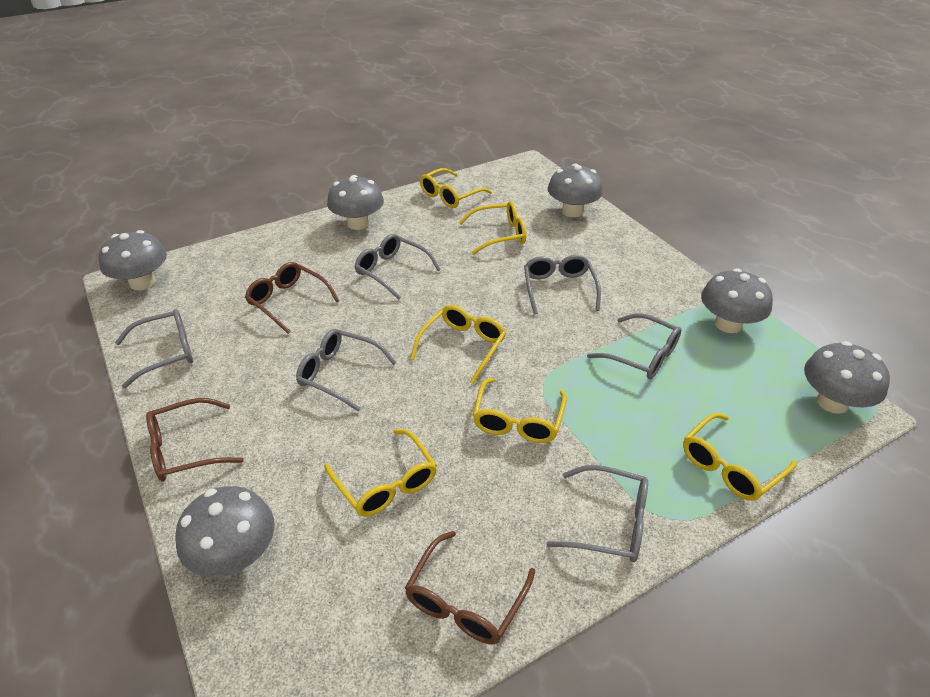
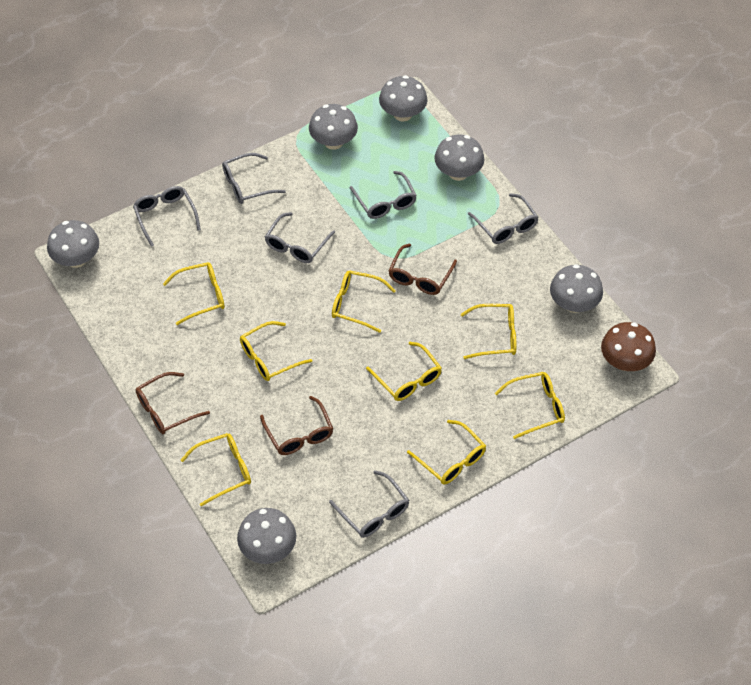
brown mushroom: 0 -> 1
yellow glasses: 6 -> 8

